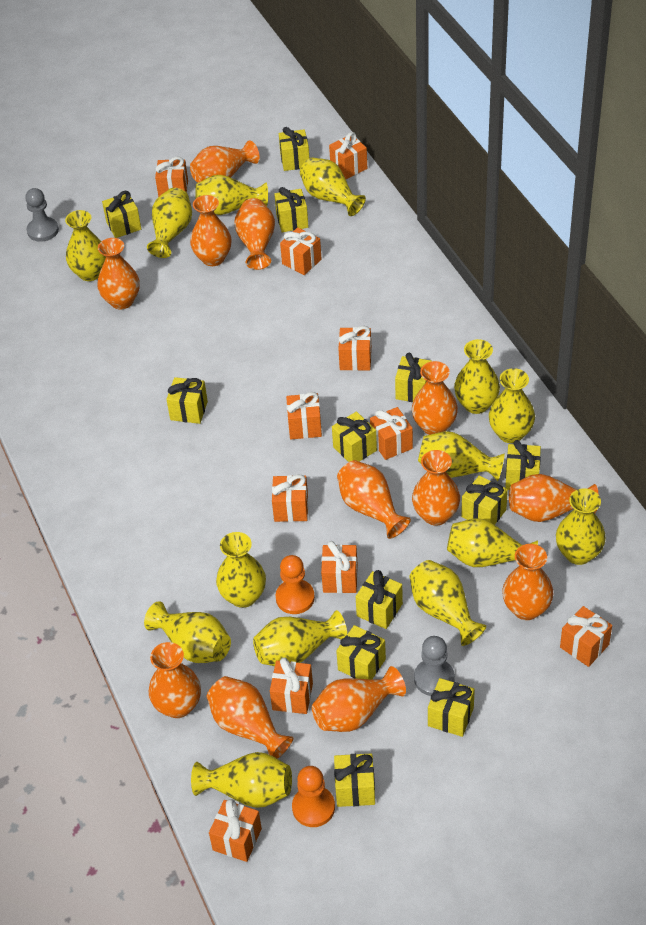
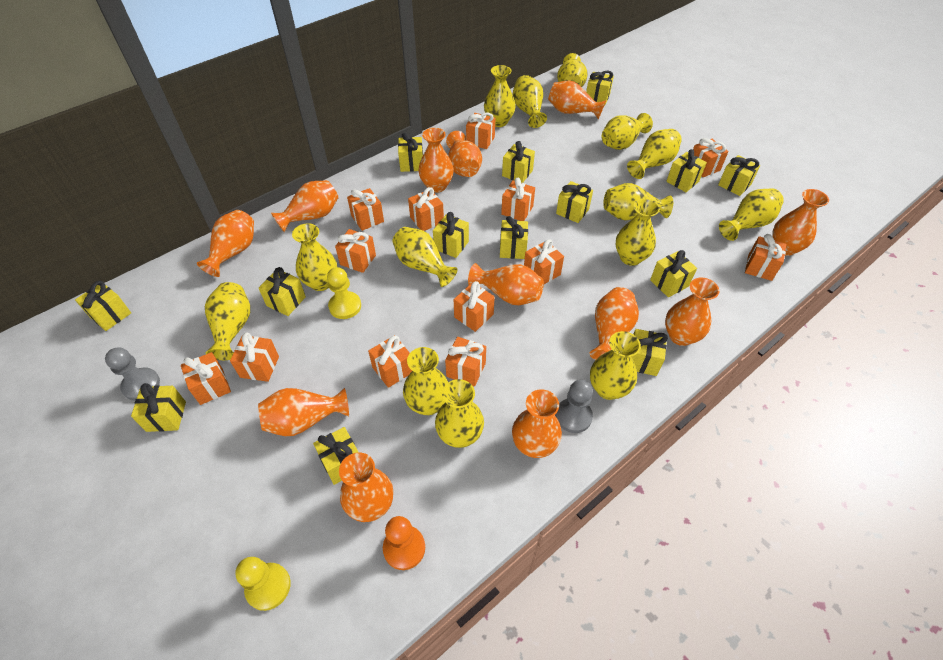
orange gift: 11 -> 13
orange pawn: 2 -> 1
yellow gift: 12 -> 14
yellow pawn: 0 -> 2

